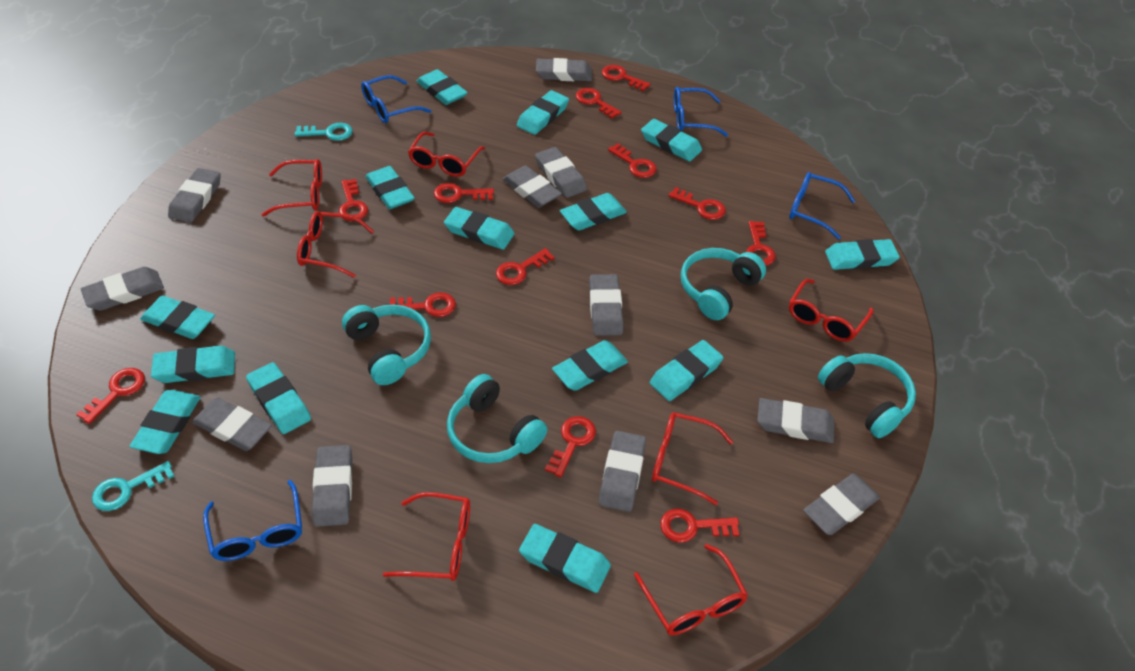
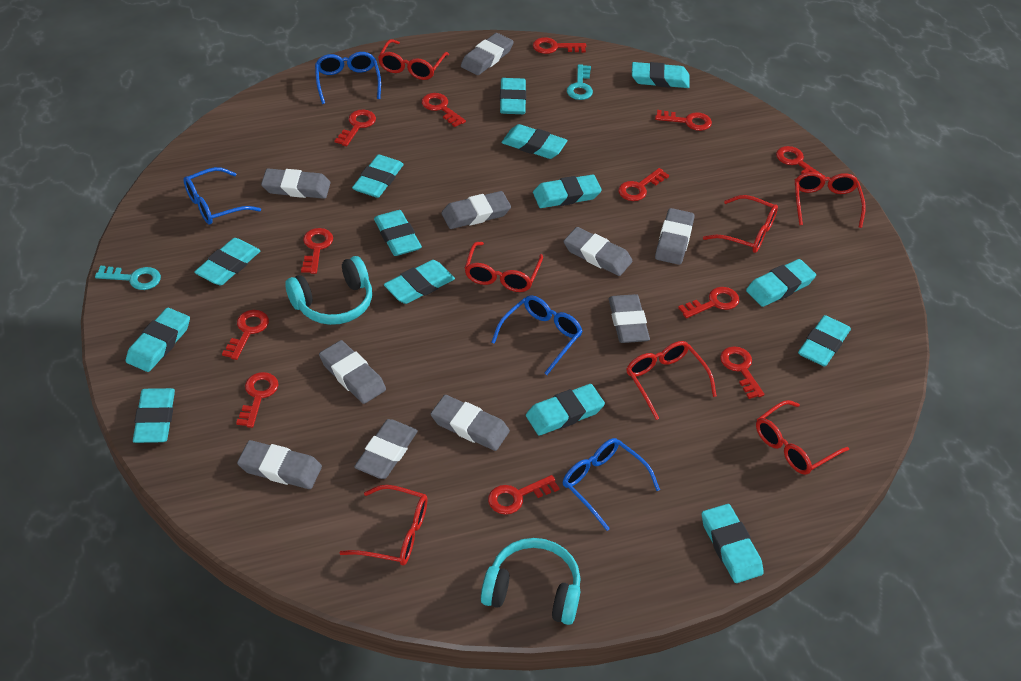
grey eraser: 11 -> 10
turquoise headphones: 4 -> 2

